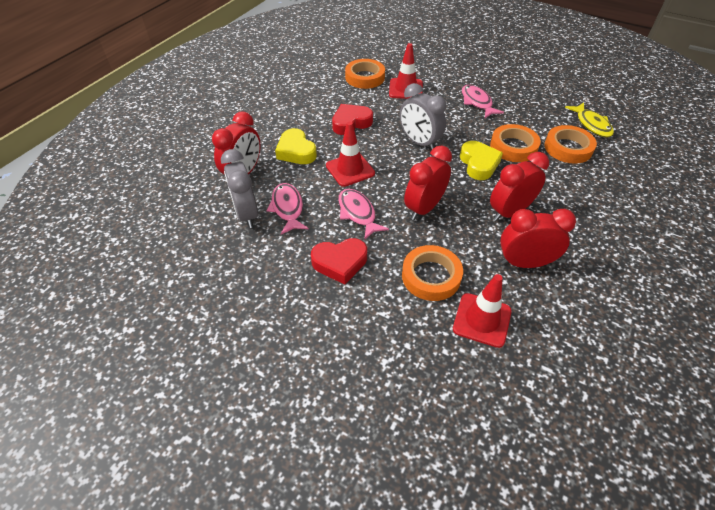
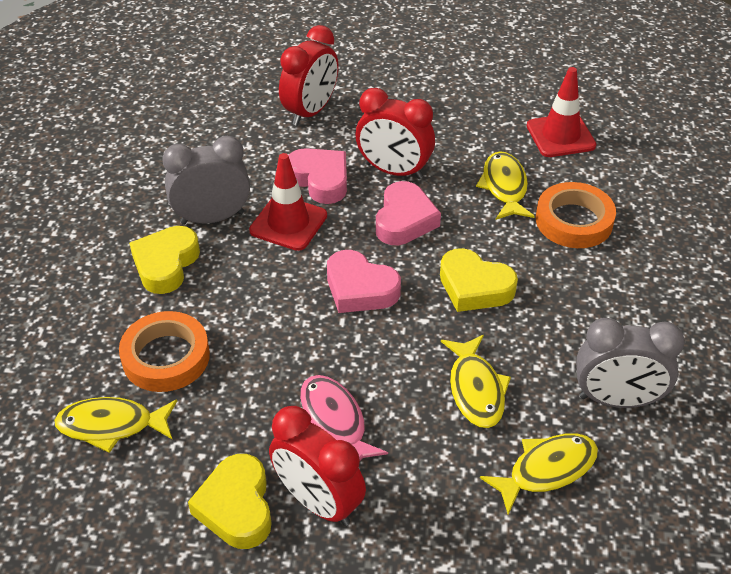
orange tape: 4 -> 2
pink fish: 3 -> 1
pink heart: 0 -> 3
red clock: 4 -> 3
red heart: 2 -> 0
red traffic cone: 3 -> 2
yellow fish: 1 -> 4
yellow heart: 2 -> 3

